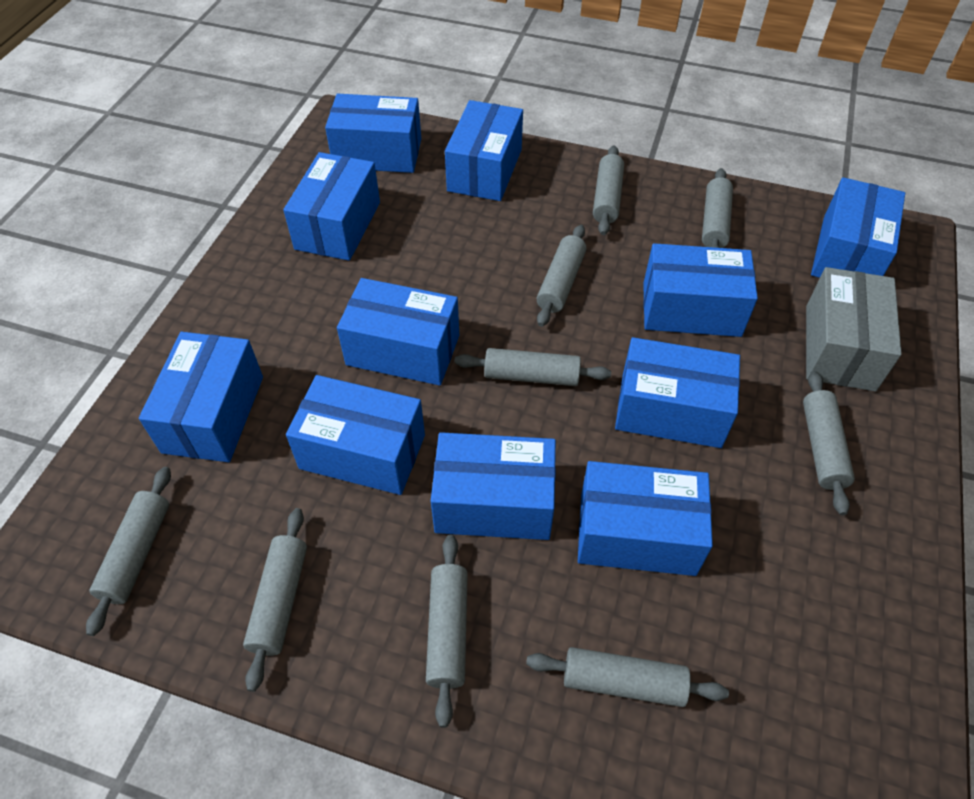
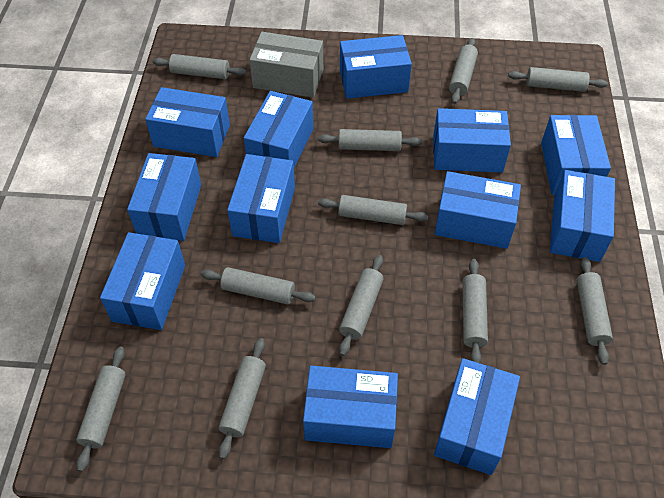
blue box: 11 -> 12
grey rolling pin: 9 -> 11

